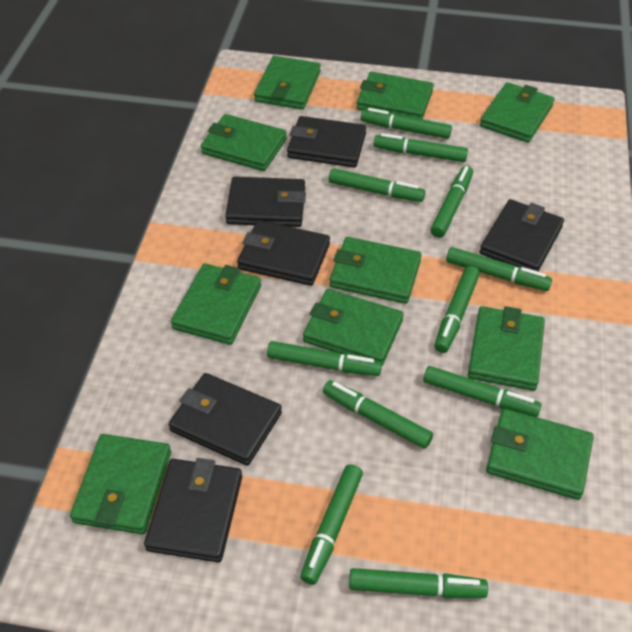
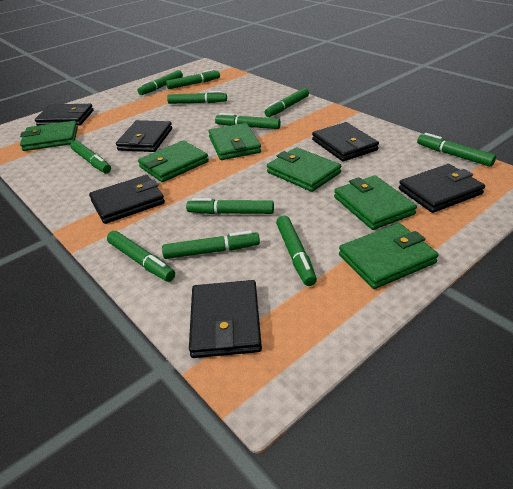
green wallet: 10 -> 6

